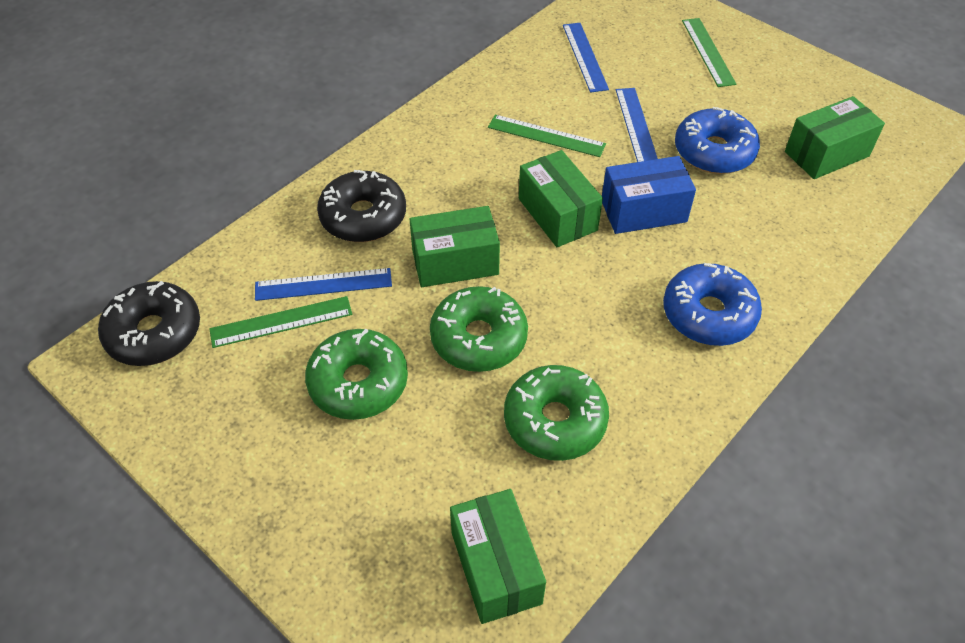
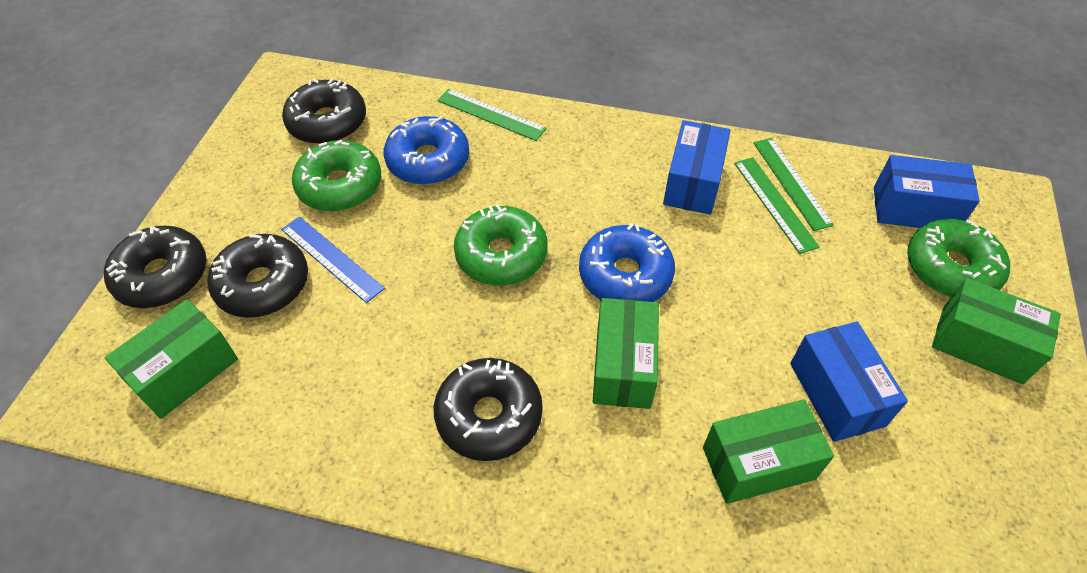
black donut: 2 -> 4
blue box: 1 -> 3
blue ruler: 3 -> 1

